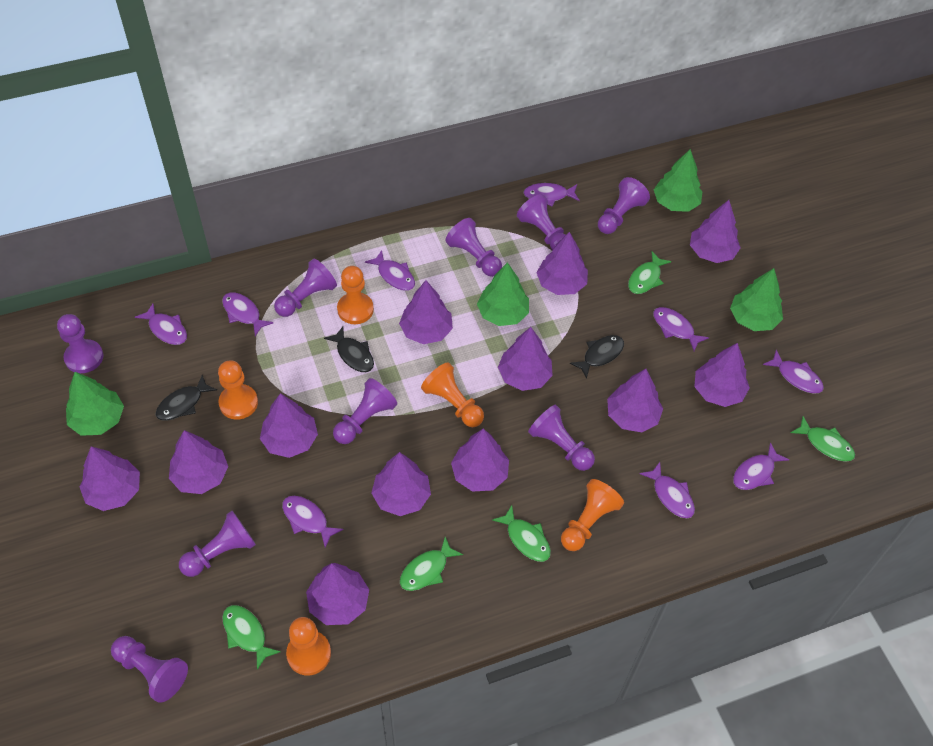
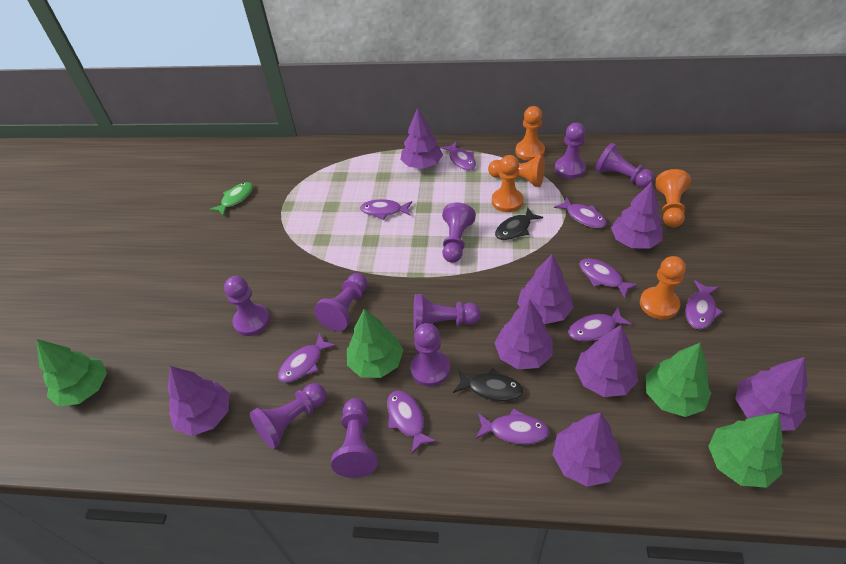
black fish: 3 -> 2
green fish: 5 -> 1
purple tree: 12 -> 8

